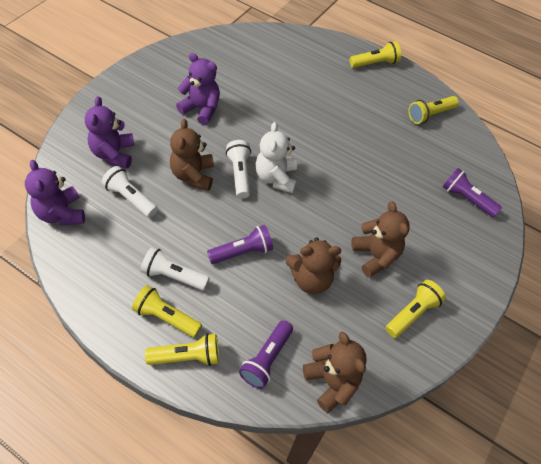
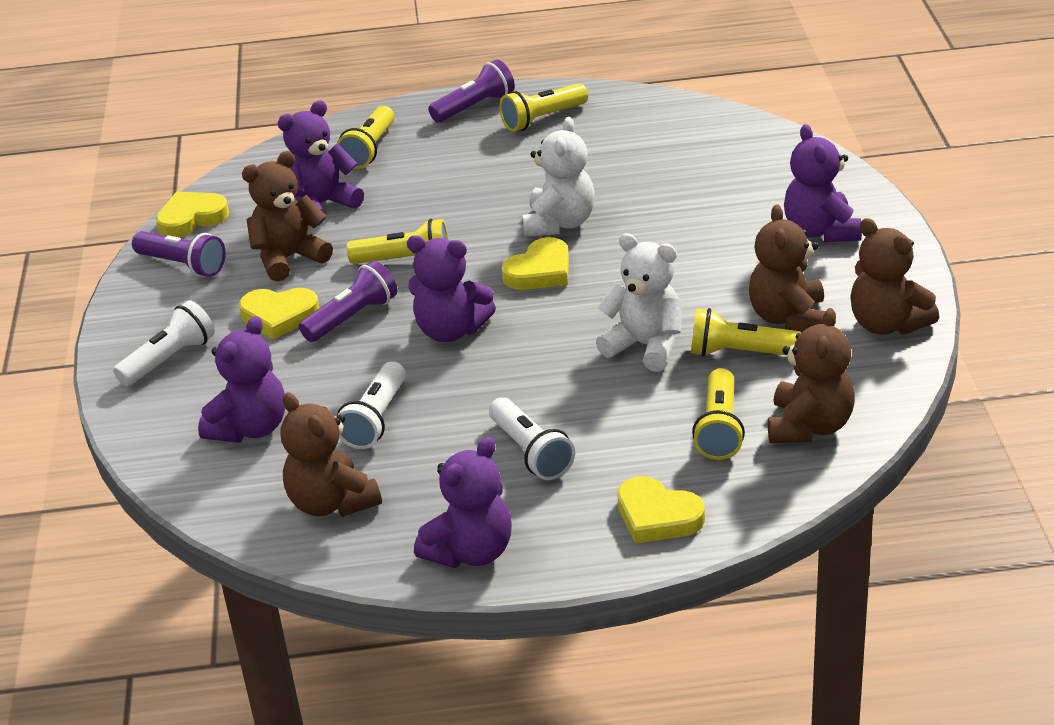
brown teddy bear: 4 -> 5
purple teddy bear: 3 -> 5
white teddy bear: 1 -> 2
yellow heart: 0 -> 4

